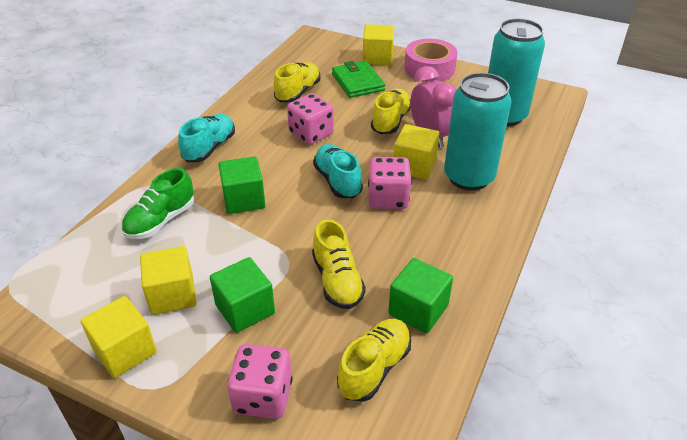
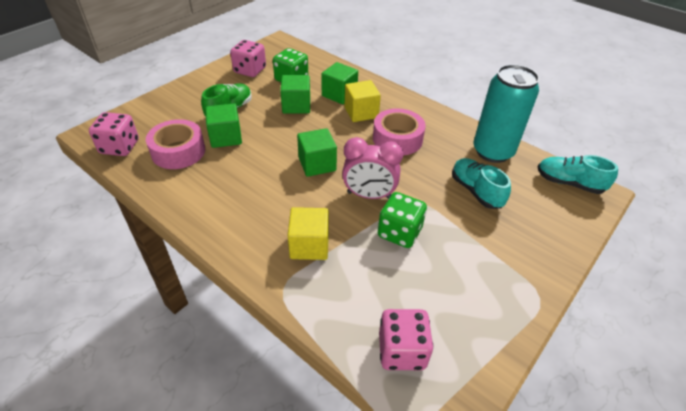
green cube: 3 -> 4
green dice: 0 -> 2
green wallet: 1 -> 0
pink tape: 1 -> 2
turquoise can: 2 -> 1
yellow cube: 4 -> 2
yellow shoe: 4 -> 0

